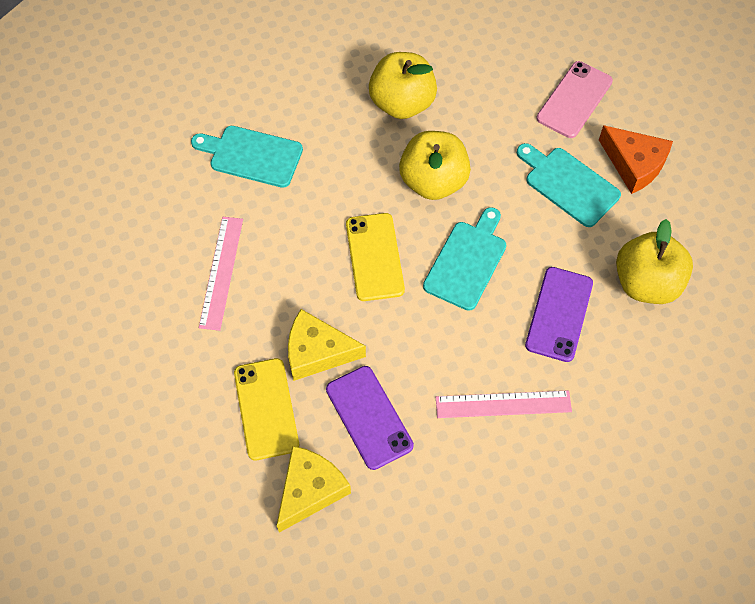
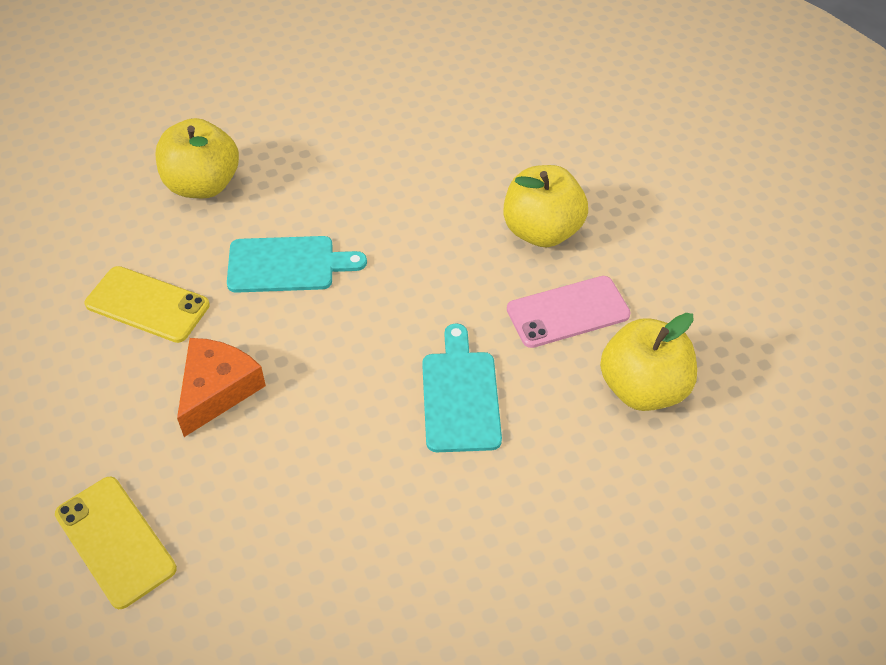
pink ruler: 2 -> 0
purple phone: 2 -> 0
turquoise cutting board: 3 -> 2
yellow cheese: 2 -> 0

